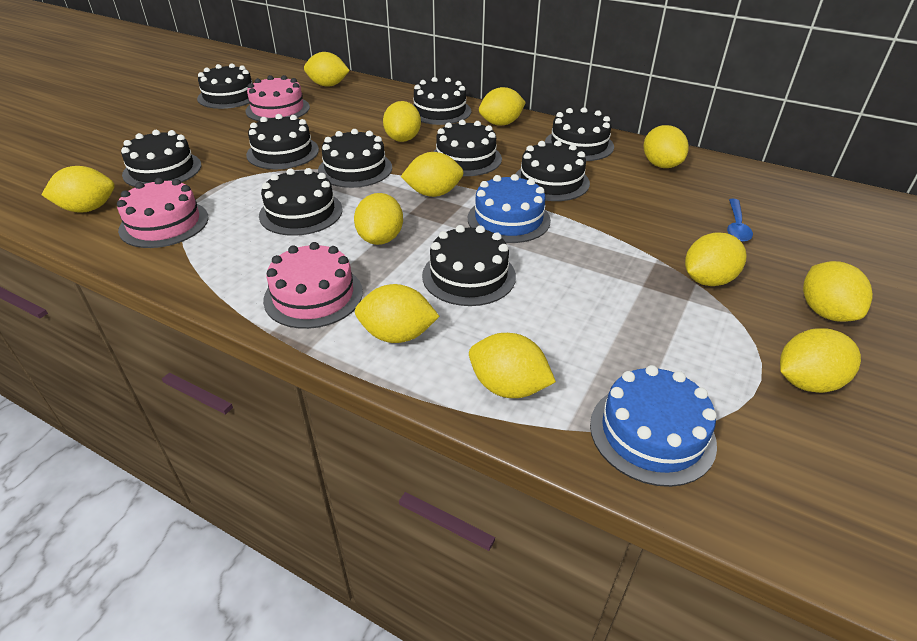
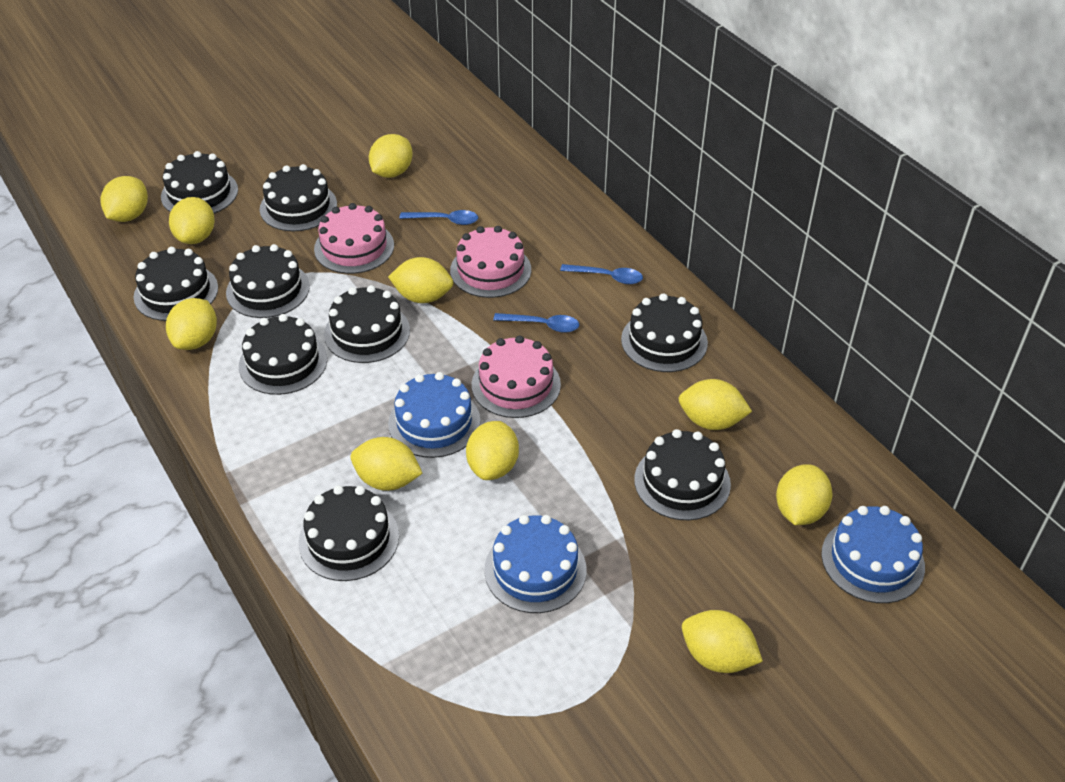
black cake: 10 -> 9
blue cake: 2 -> 3
blue spoon: 1 -> 3
yellow lemon: 12 -> 10

